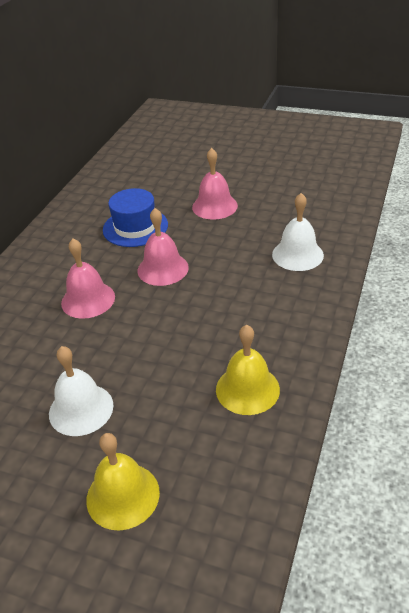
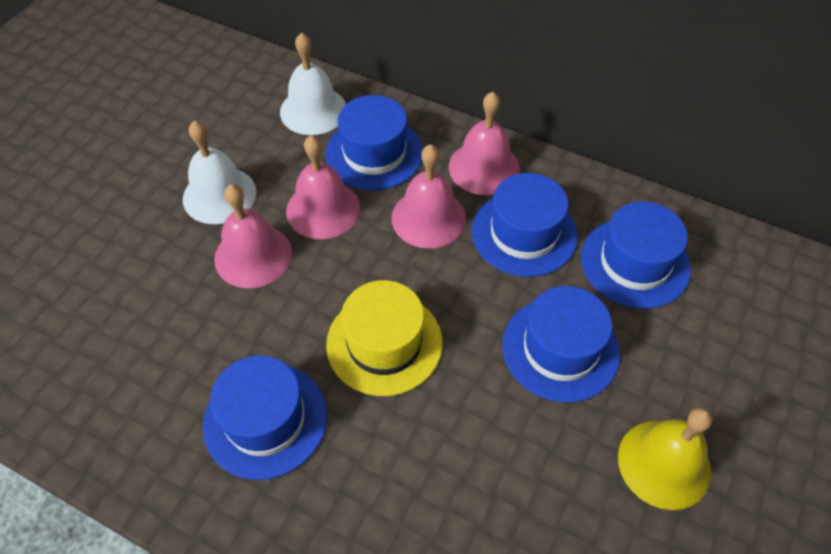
blue hat: 1 -> 5
pink bell: 3 -> 4
yellow bell: 2 -> 1
yellow hat: 0 -> 1

